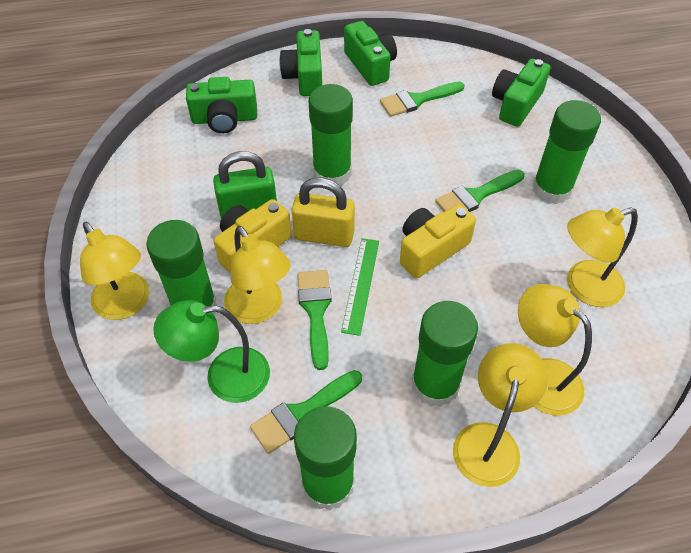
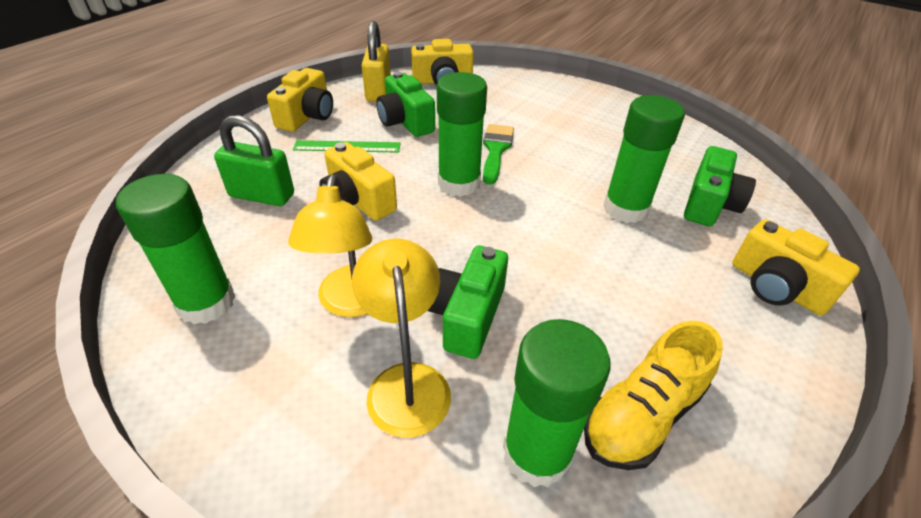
green brush: 4 -> 1
green camera: 4 -> 3
green glue stick: 5 -> 4
green lamp: 1 -> 0
yellow camera: 2 -> 4
yellow lamp: 5 -> 2
yellow shoe: 0 -> 1

